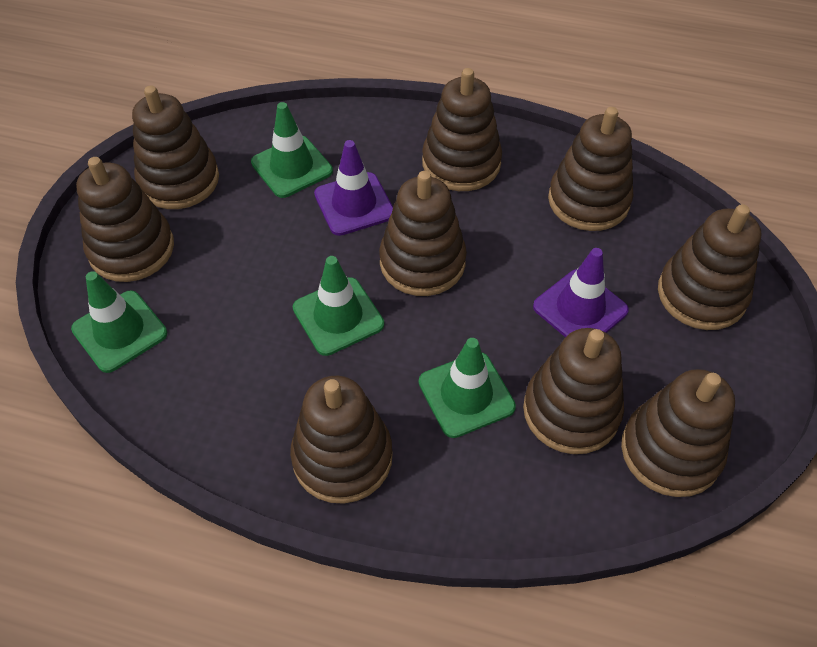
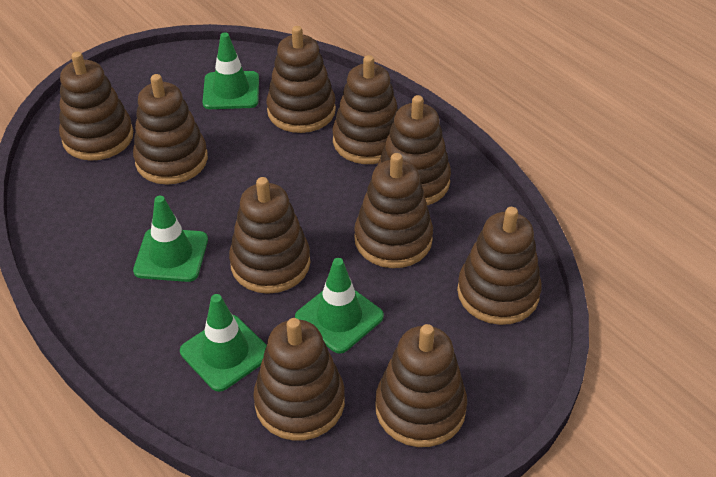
brown stacking toy: 9 -> 10
purple traffic cone: 2 -> 0

